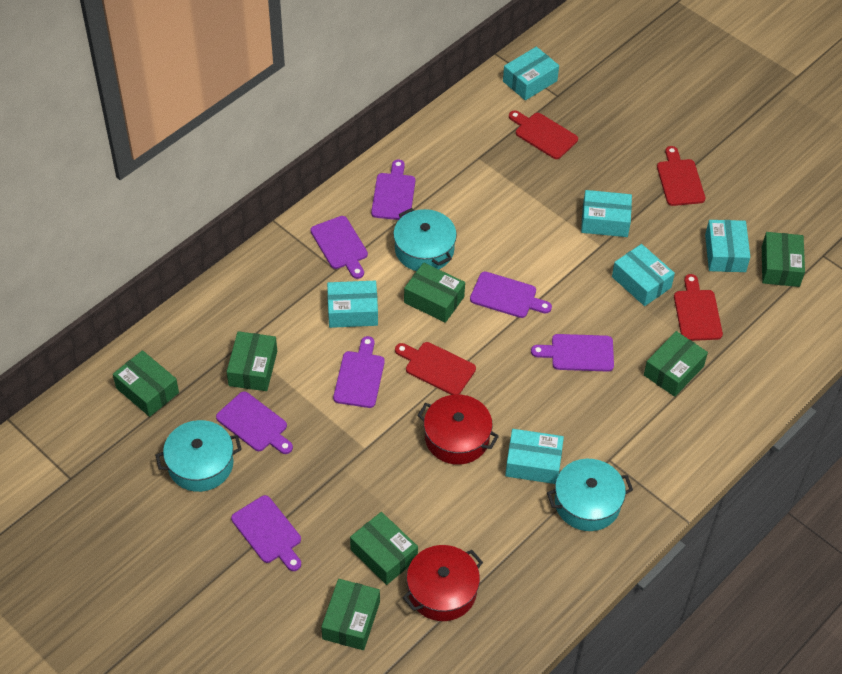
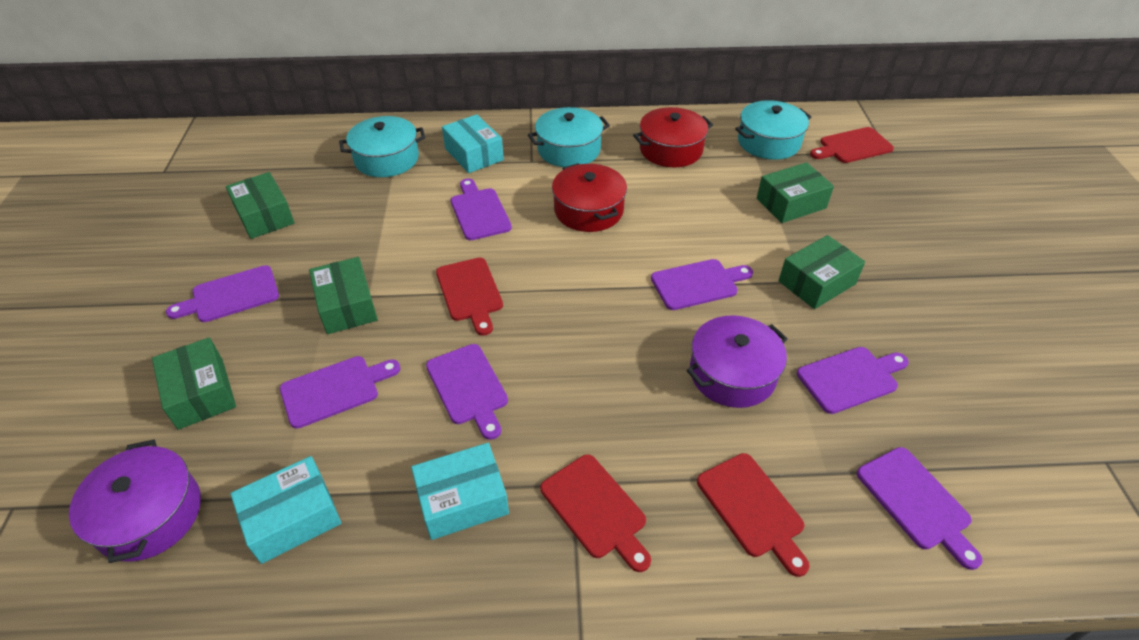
green box: 7 -> 5
purple pot: 0 -> 2
turquoise box: 6 -> 3

